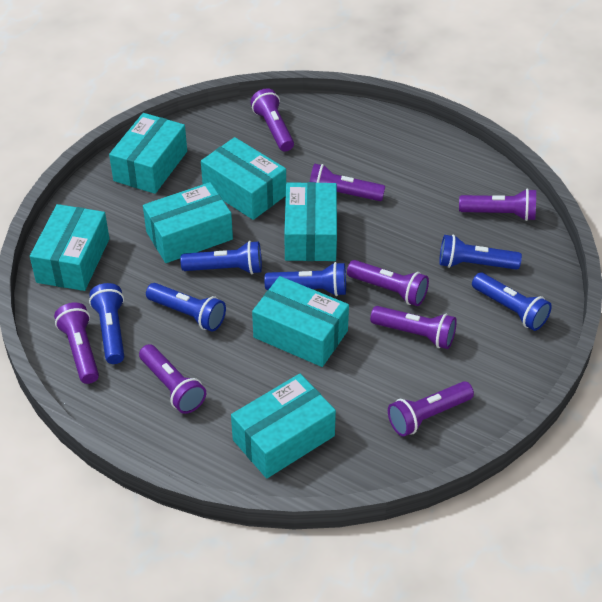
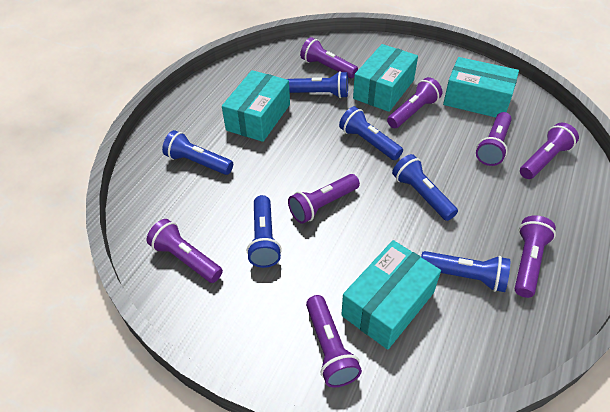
turquoise box: 7 -> 4

